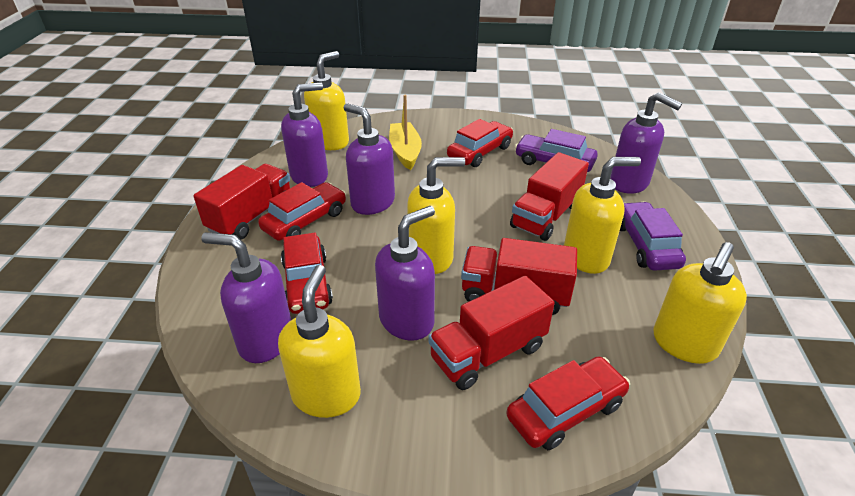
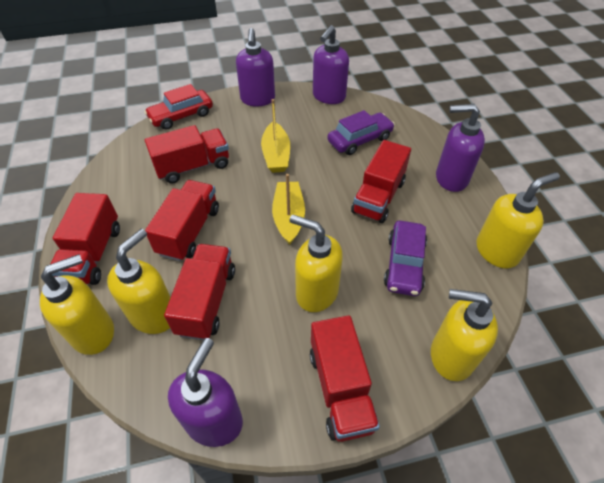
purple soap dispenser: 5 -> 4
red car: 4 -> 1
red truck: 4 -> 6
yellow boat: 1 -> 2

